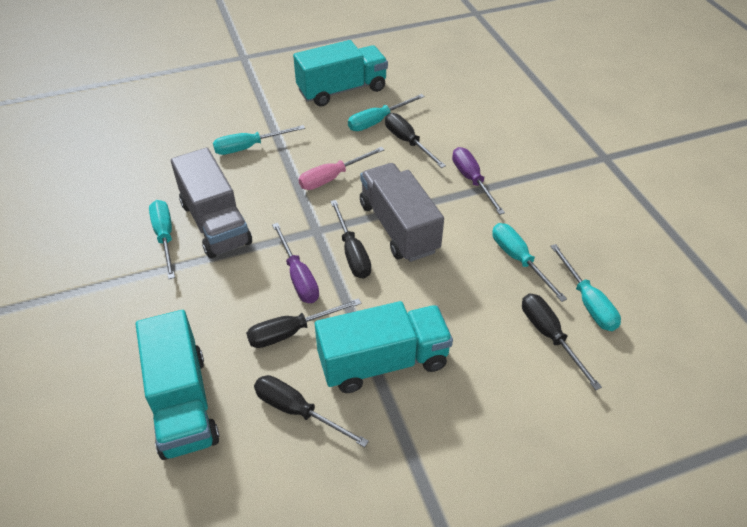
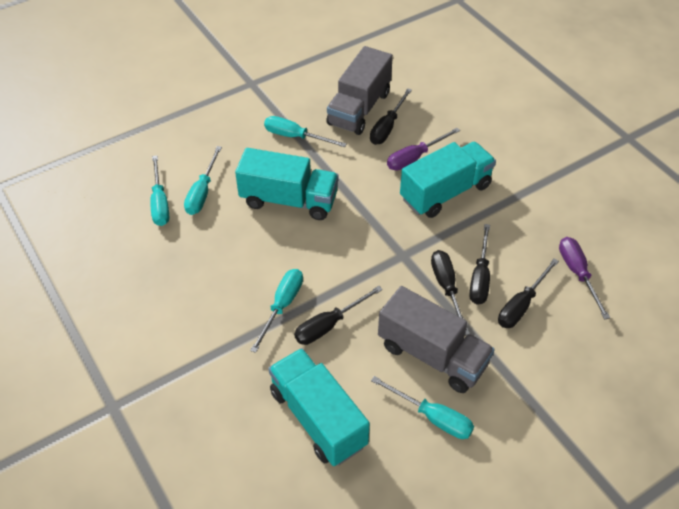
pink screwdriver: 1 -> 0

